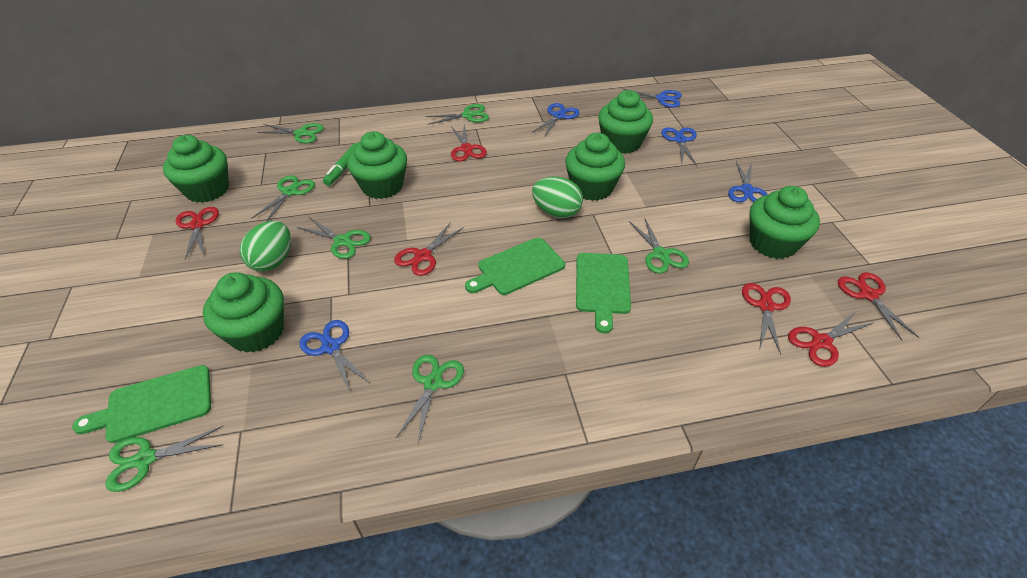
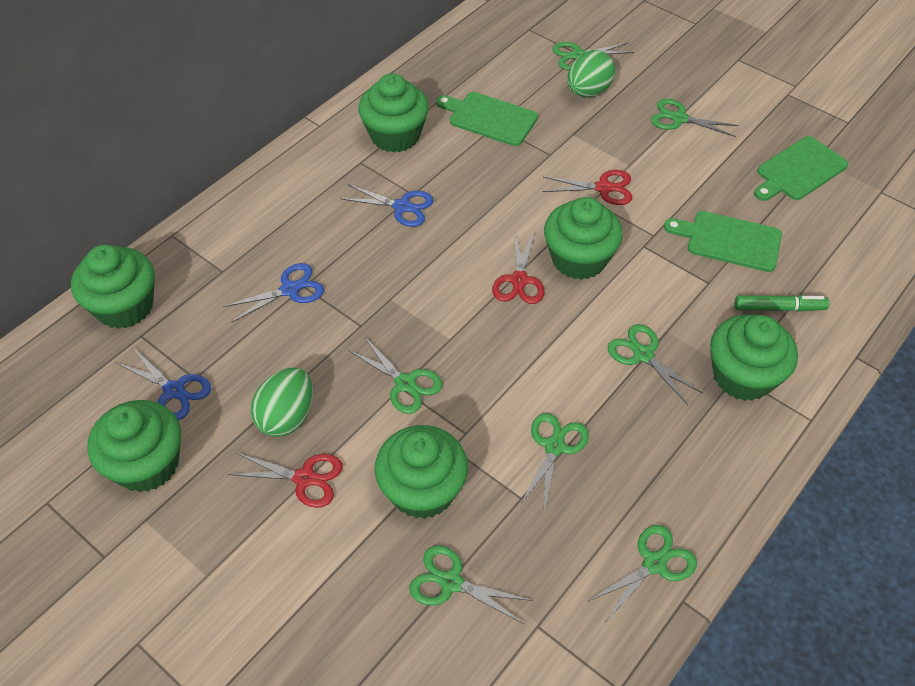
blue scissors: 5 -> 3
red scissors: 6 -> 3

